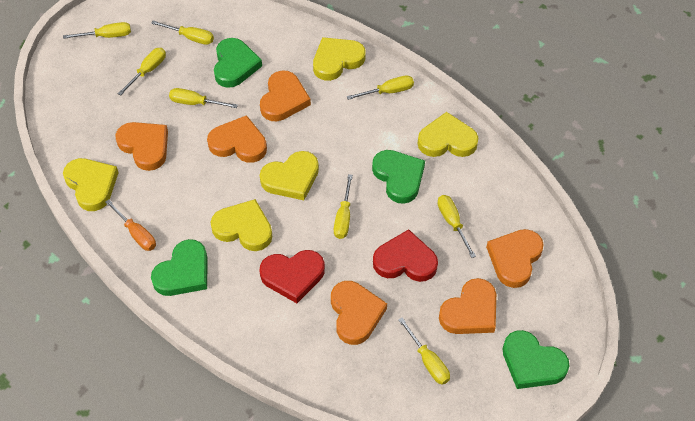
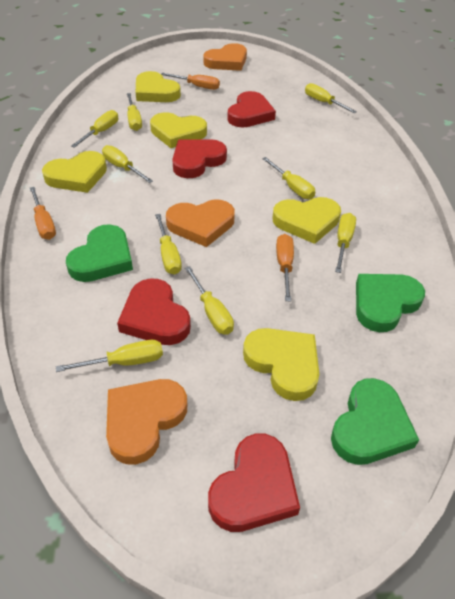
green heart: 4 -> 3
orange heart: 6 -> 3
orange screwdriver: 1 -> 3
red heart: 2 -> 4
yellow screwdriver: 8 -> 9

